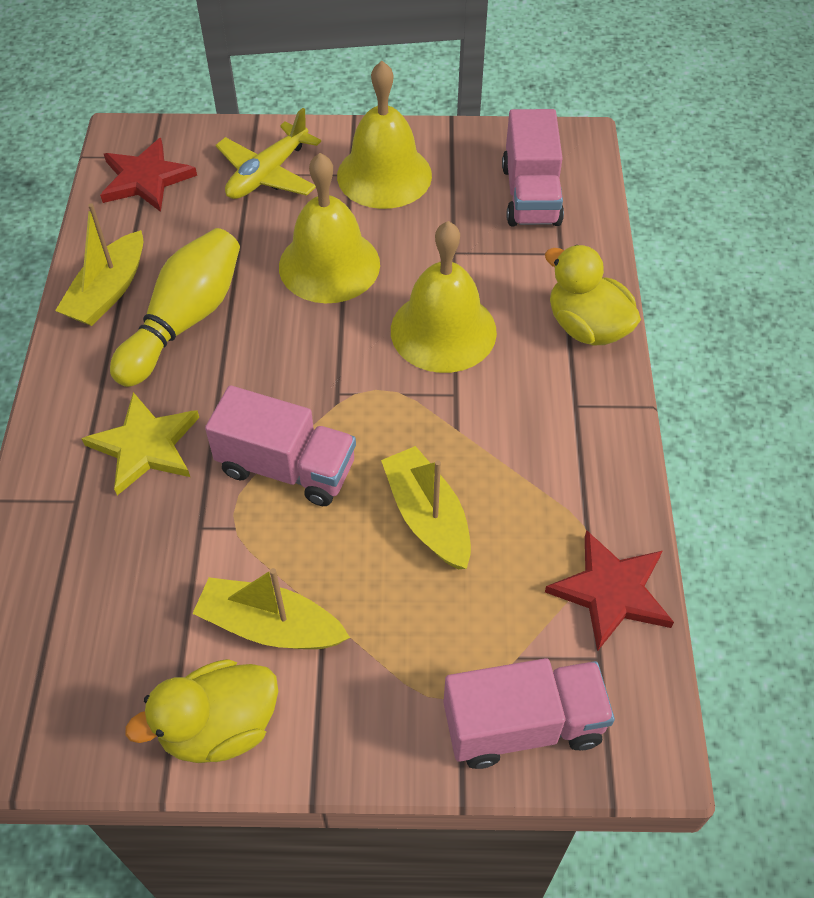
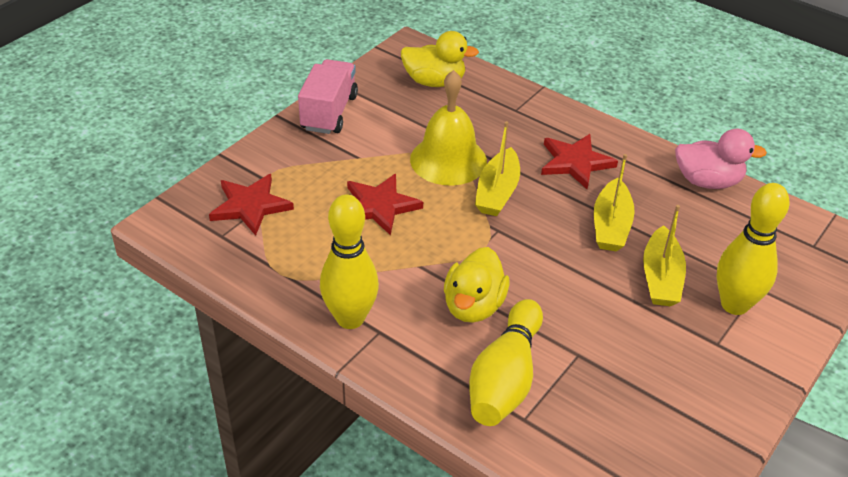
pink duck: 0 -> 1
pink truck: 3 -> 1
red star: 2 -> 3
yellow bell: 3 -> 1
yellow bowling pin: 1 -> 3
yellow plane: 1 -> 0
yellow star: 1 -> 0

